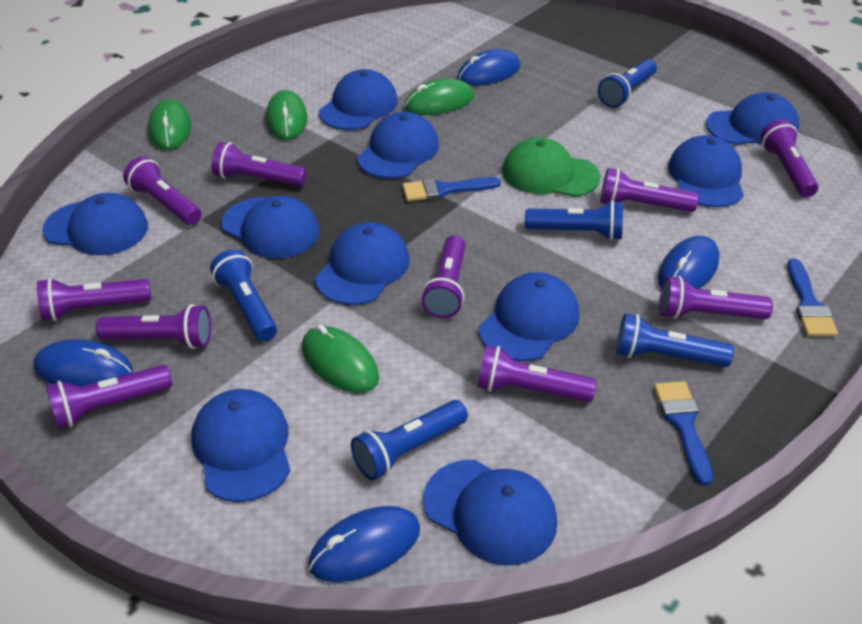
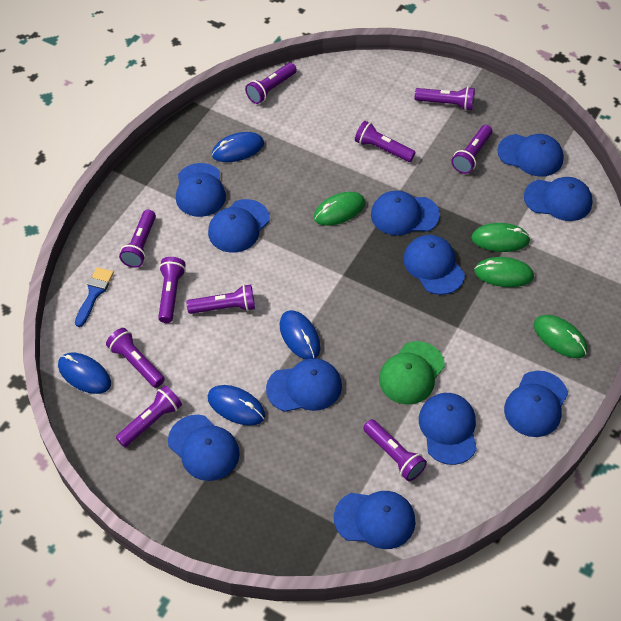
blue brush: 3 -> 1
blue cap: 10 -> 11
blue flashlight: 5 -> 0

